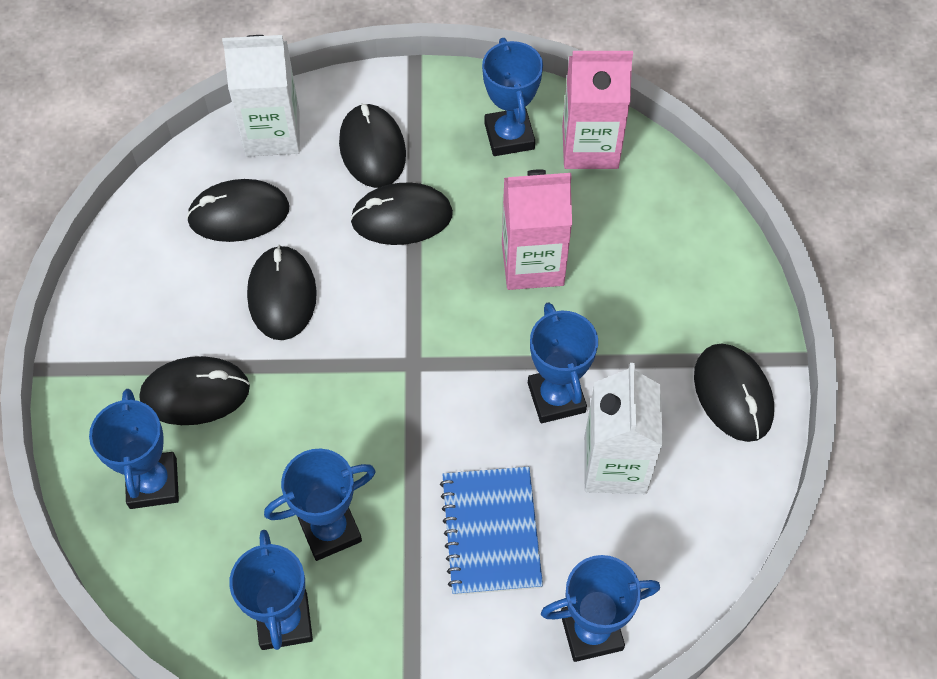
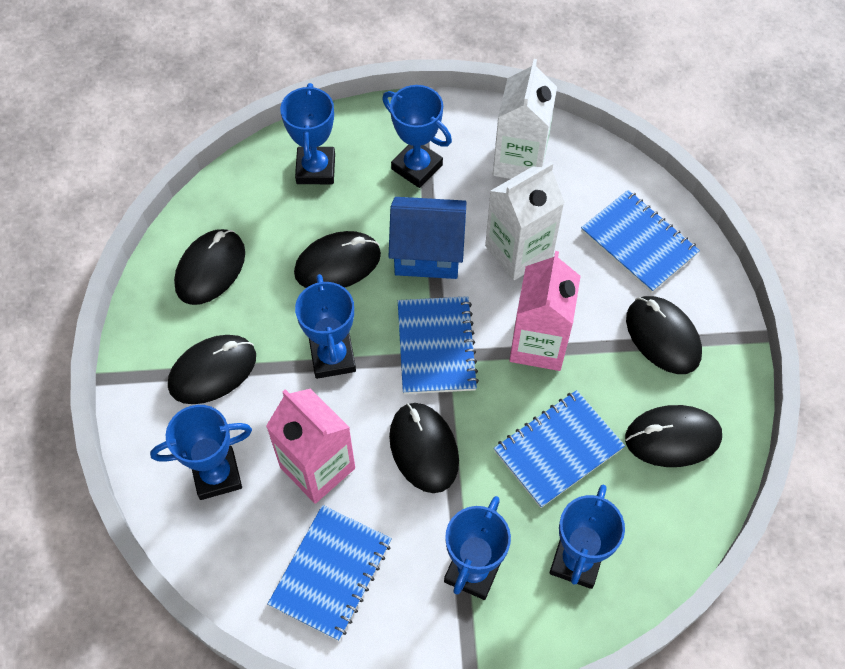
blue house: 0 -> 1
blue notebook: 1 -> 4

